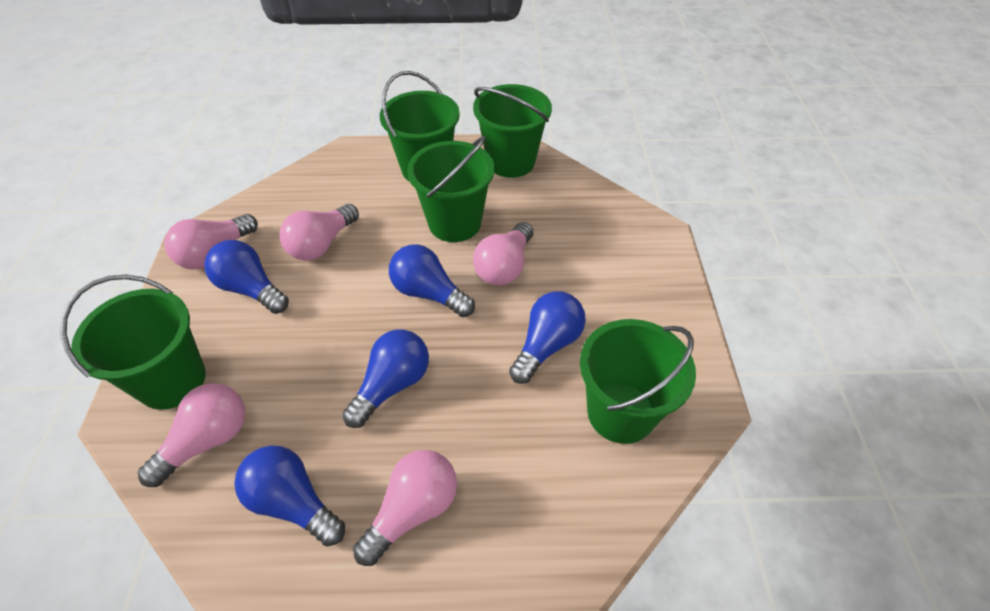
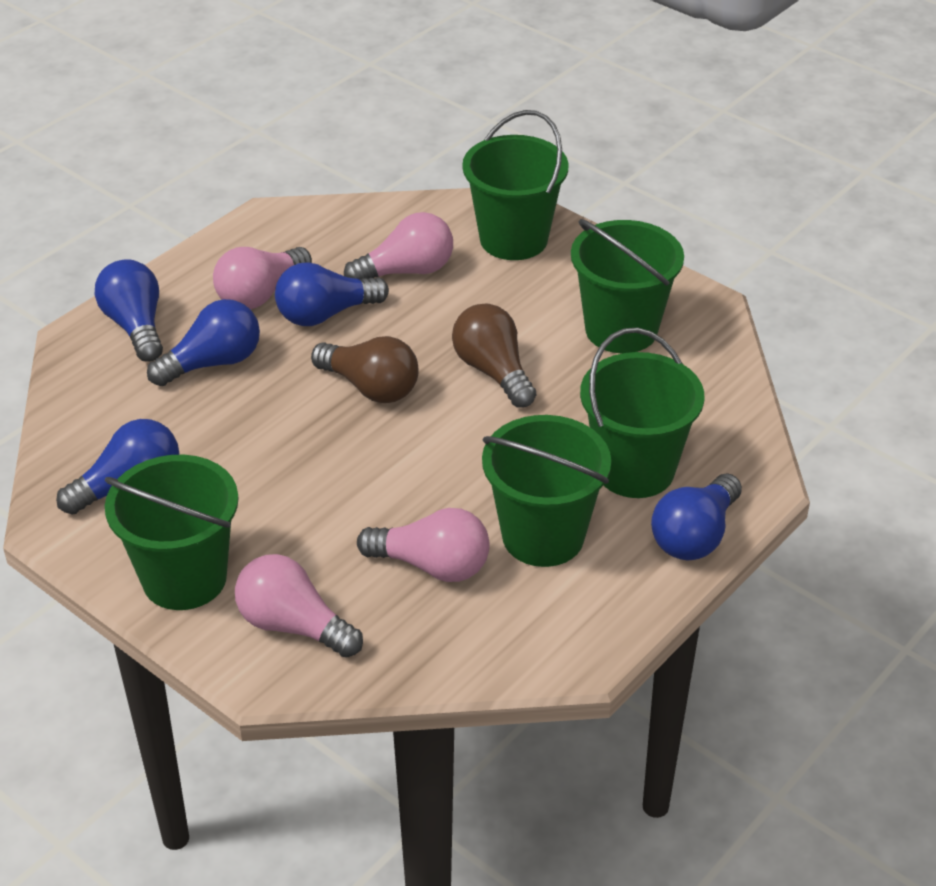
brown light bulb: 0 -> 2
pink light bulb: 5 -> 4

